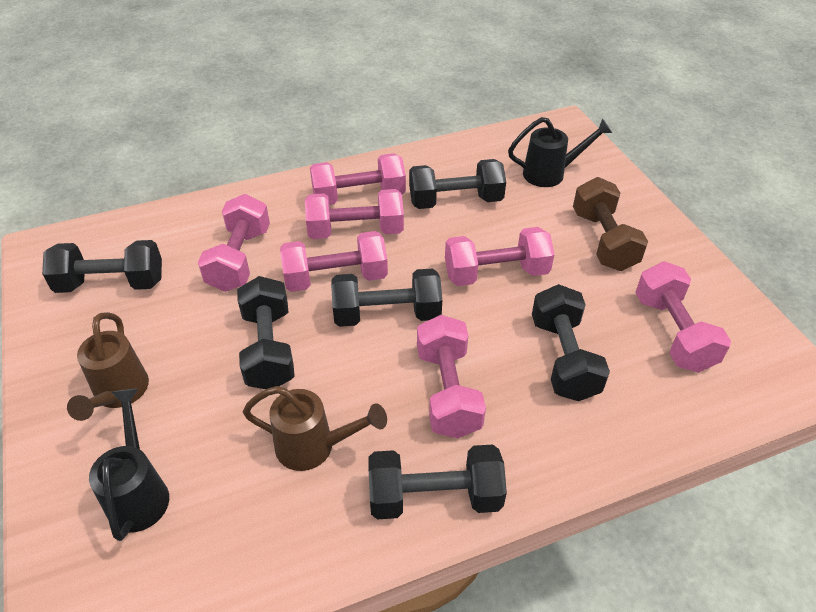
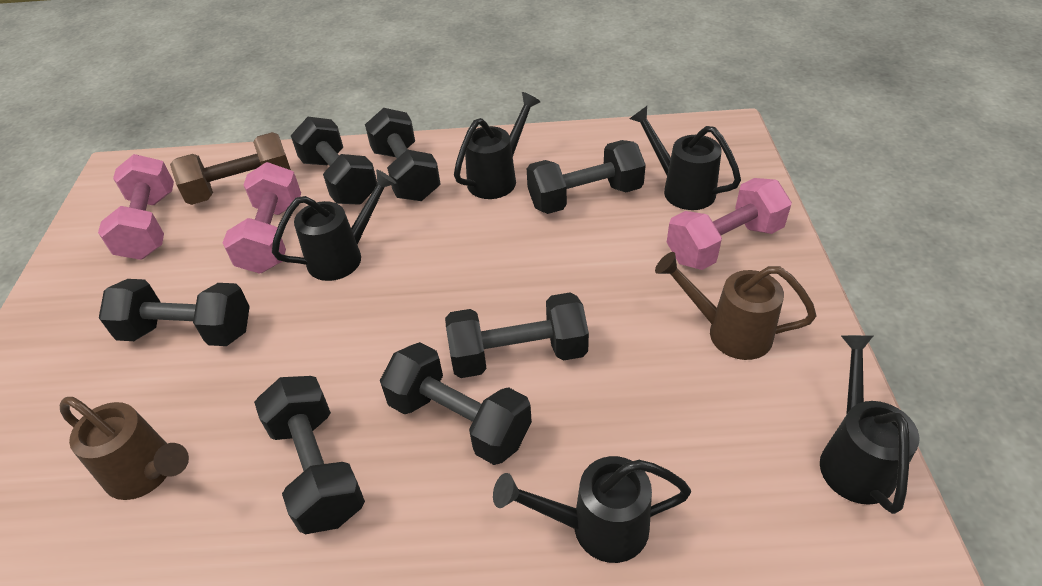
black dumbbell: 6 -> 7
black watering can: 2 -> 5
pink dumbbell: 7 -> 3

